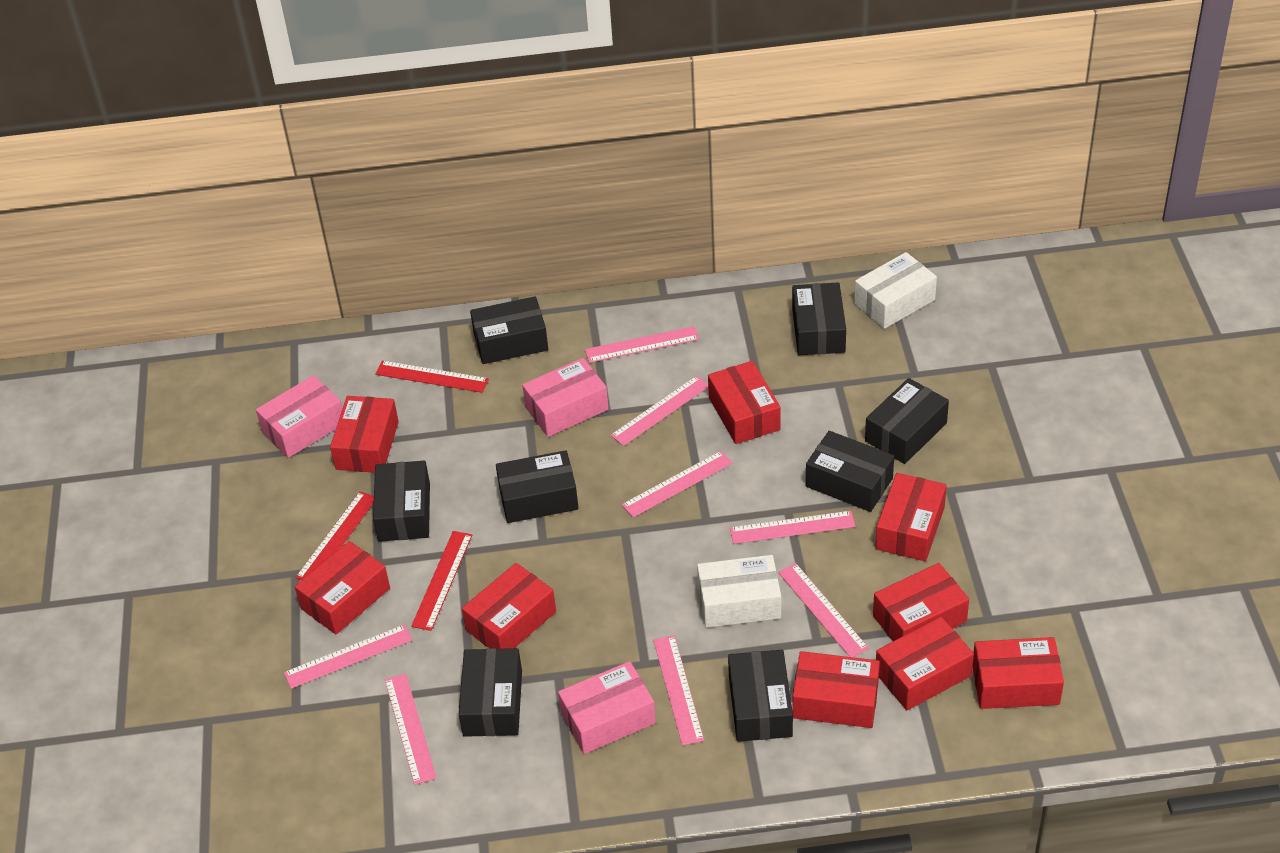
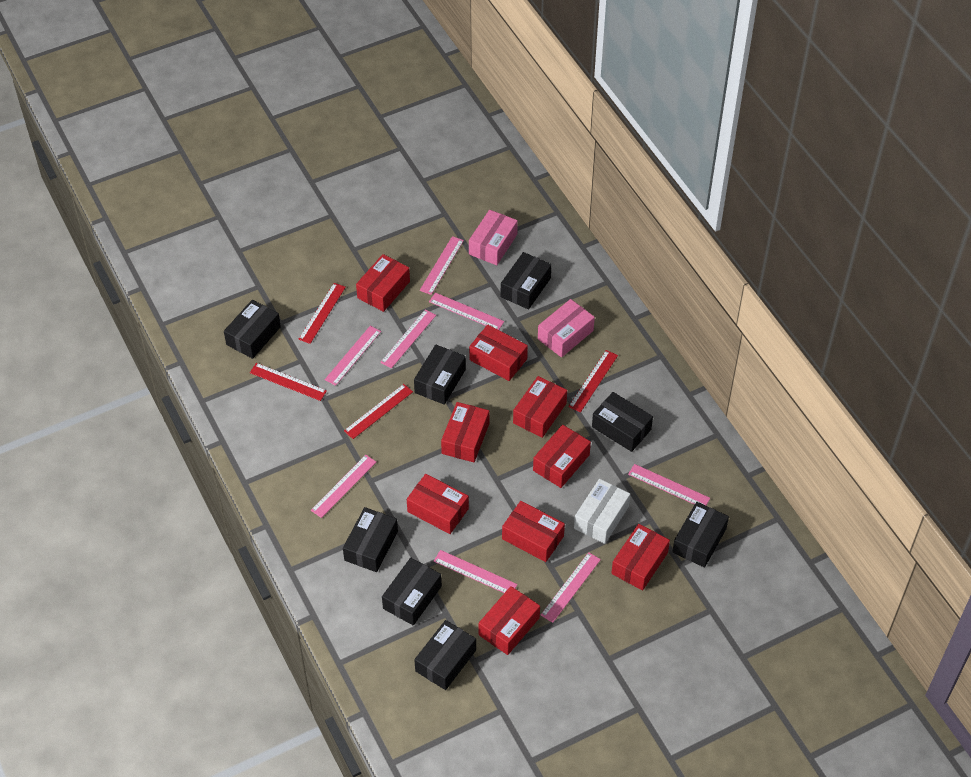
pink box: 3 -> 2
red ruler: 3 -> 4
white box: 2 -> 1

